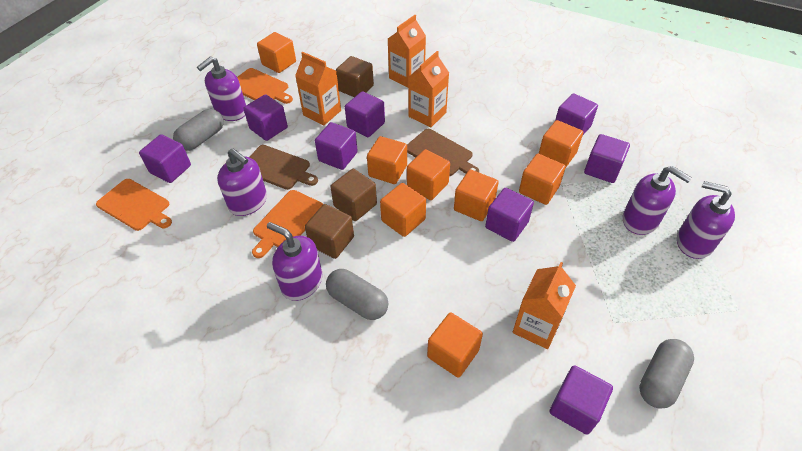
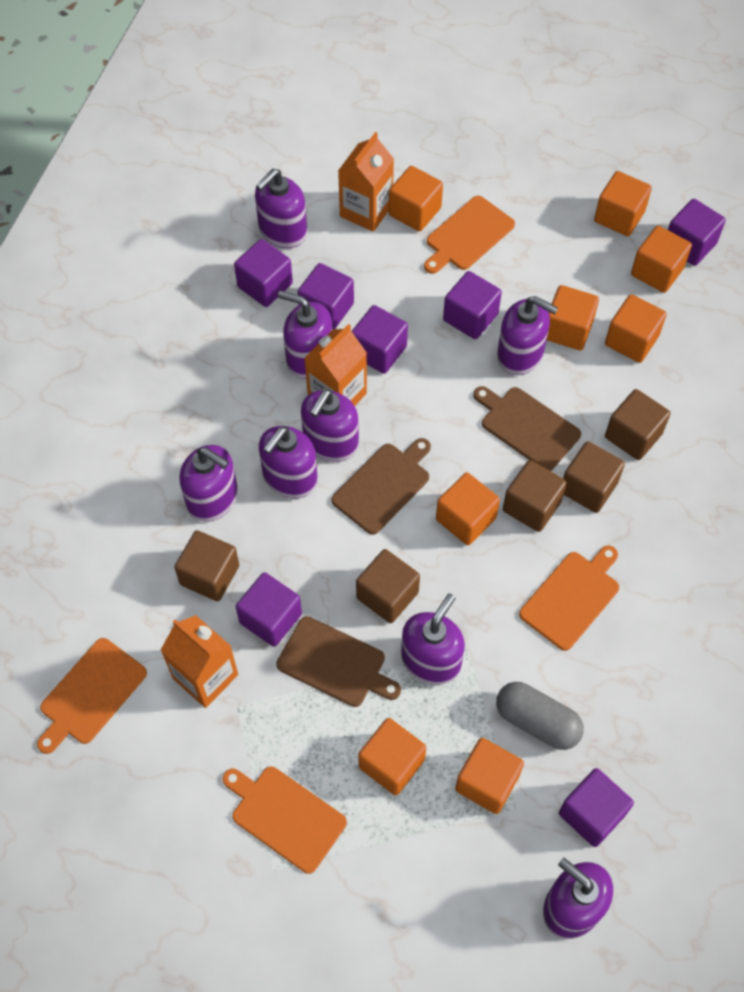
brown cube: 3 -> 5
brown cutting board: 2 -> 3
grey capsule: 3 -> 1
orange carton: 4 -> 3
orange cutting board: 3 -> 4
purple cube: 8 -> 7
purple soap dispenser: 5 -> 8

